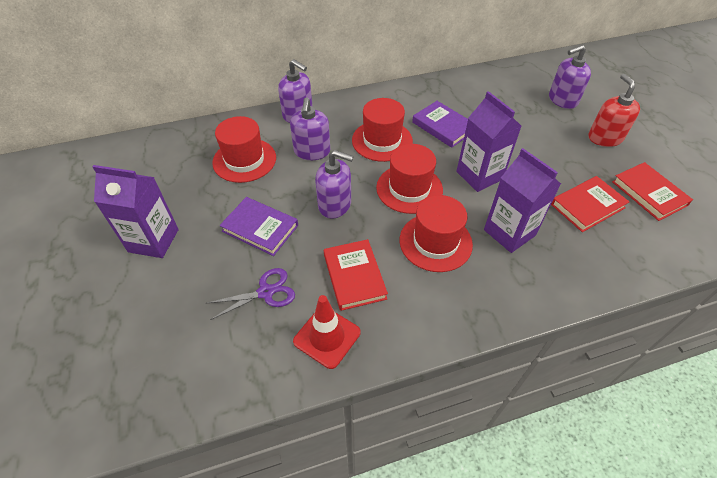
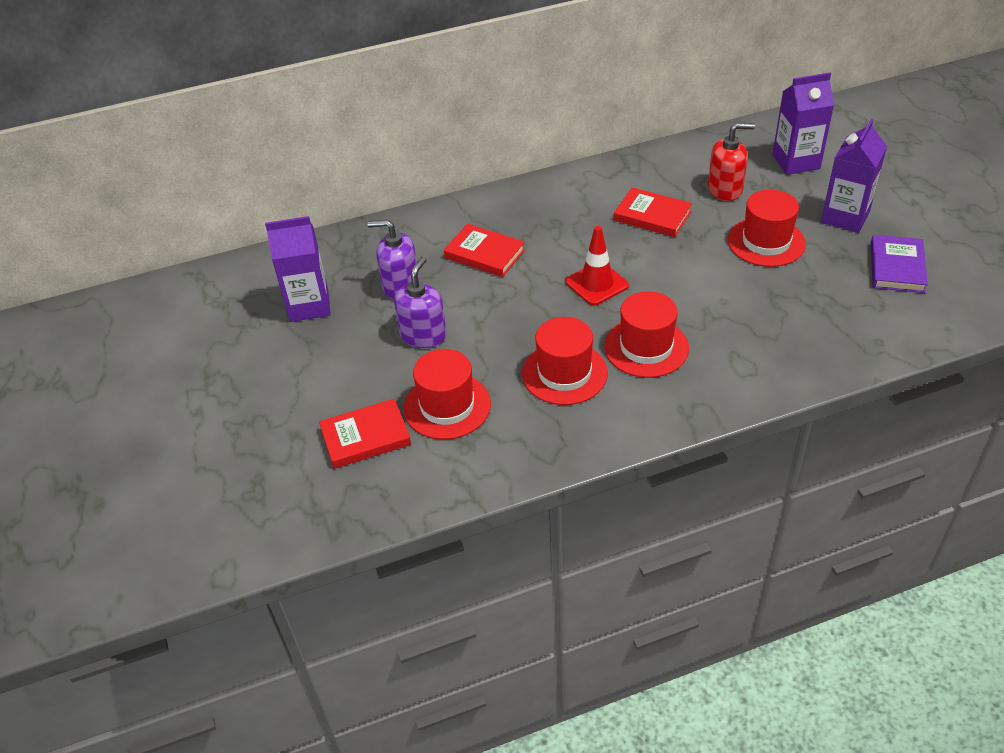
purple book: 2 -> 1
purple scissors: 1 -> 0
purple soap dispenser: 4 -> 2

